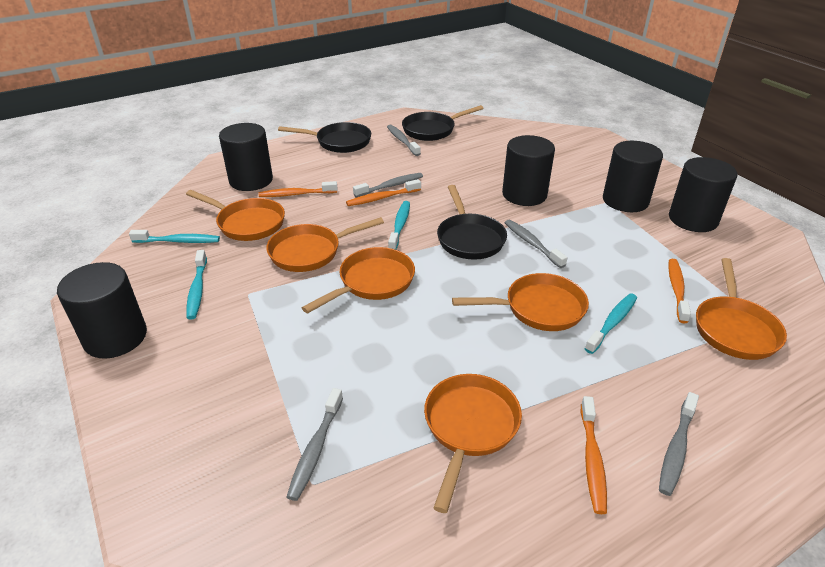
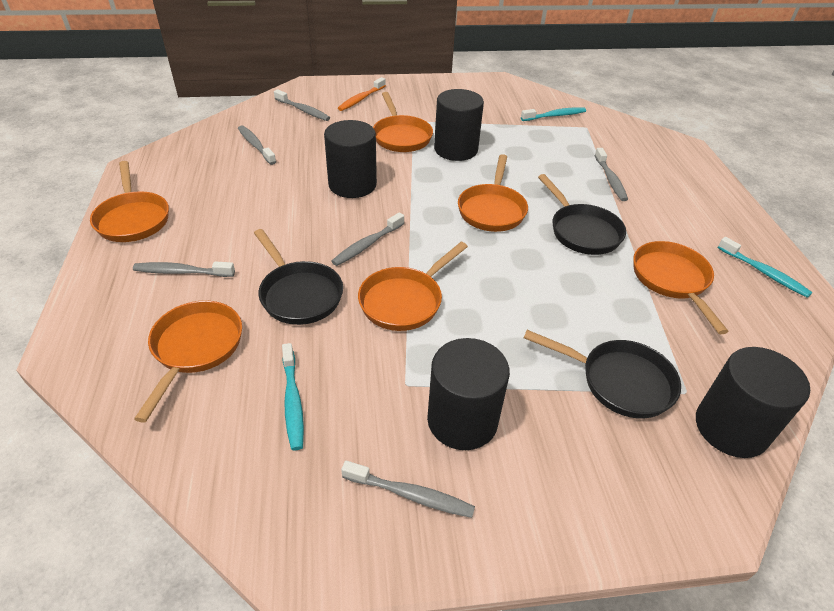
black cylinder: 5 -> 4
grey toothbrush: 5 -> 6
orange toothbrush: 4 -> 1
turquoise toothbrush: 4 -> 3

